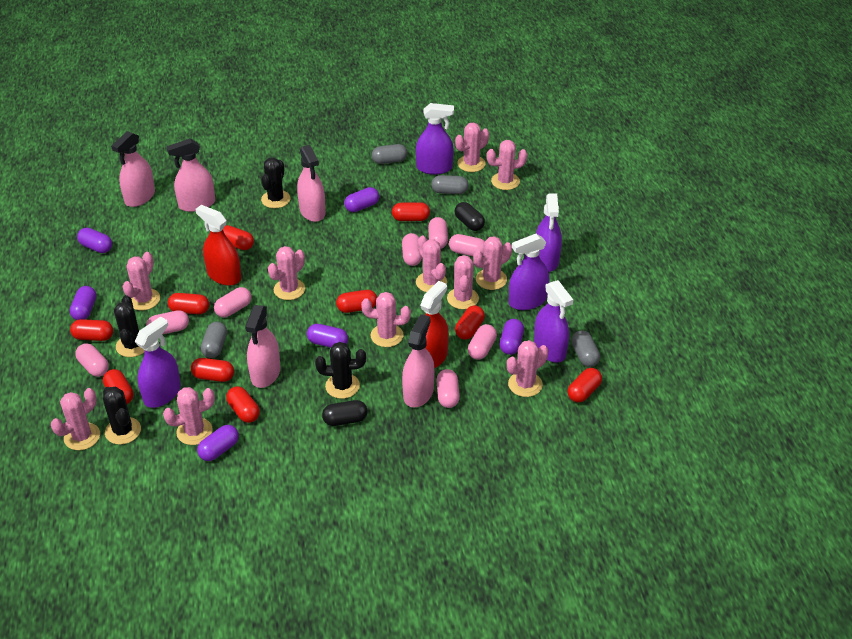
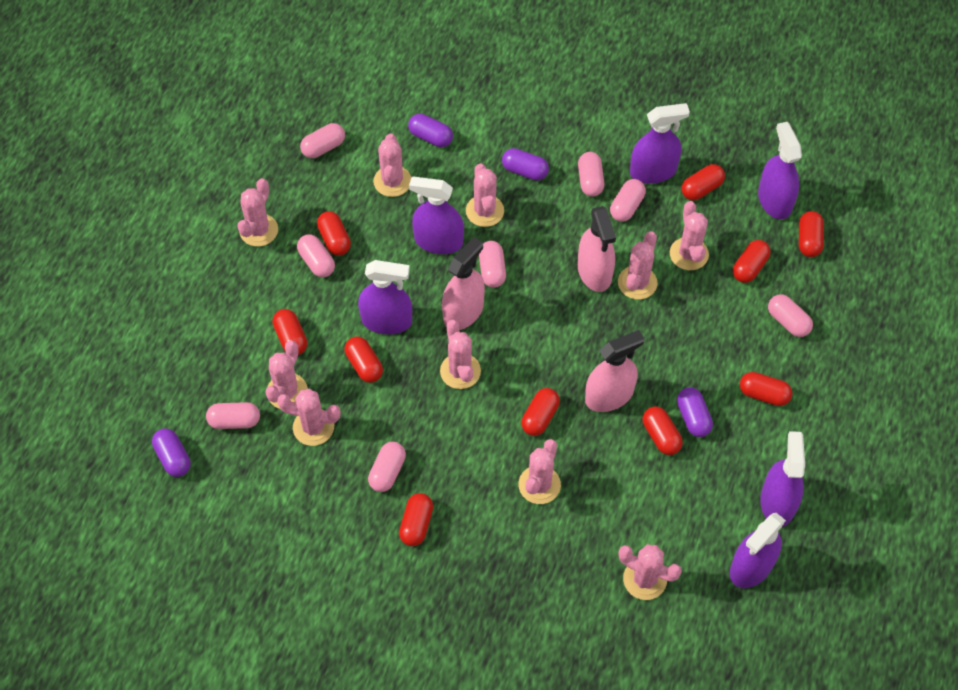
black cactus: 4 -> 0
black capsule: 2 -> 0
grey capsule: 4 -> 0
pink cactus: 11 -> 10
pink spray bottle: 5 -> 3
purple capsule: 6 -> 4
purple spray bottle: 5 -> 6
red spray bottle: 2 -> 0

